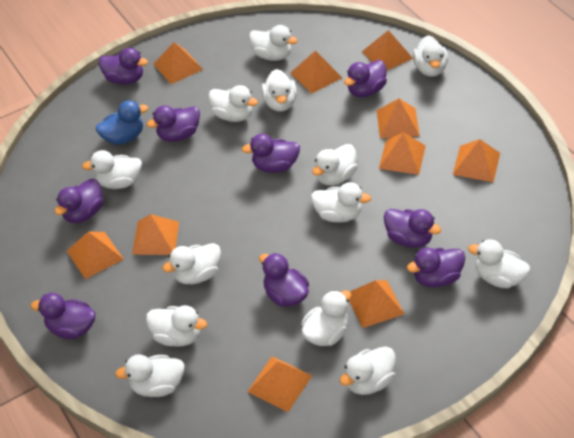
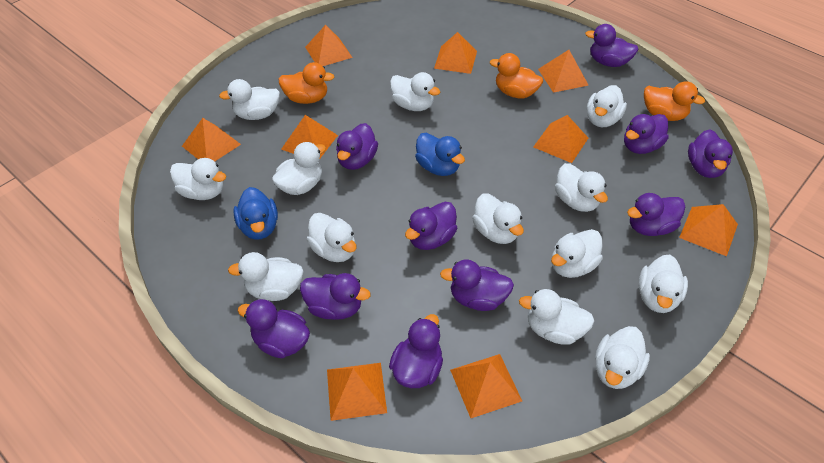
blue duck: 1 -> 2
orange duck: 0 -> 3
orange pyramid: 10 -> 9
purple duck: 9 -> 10

